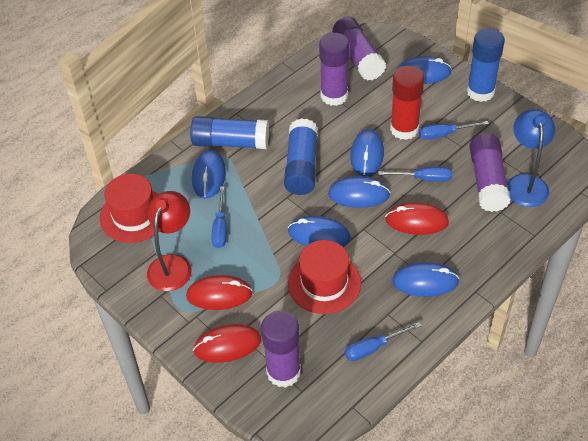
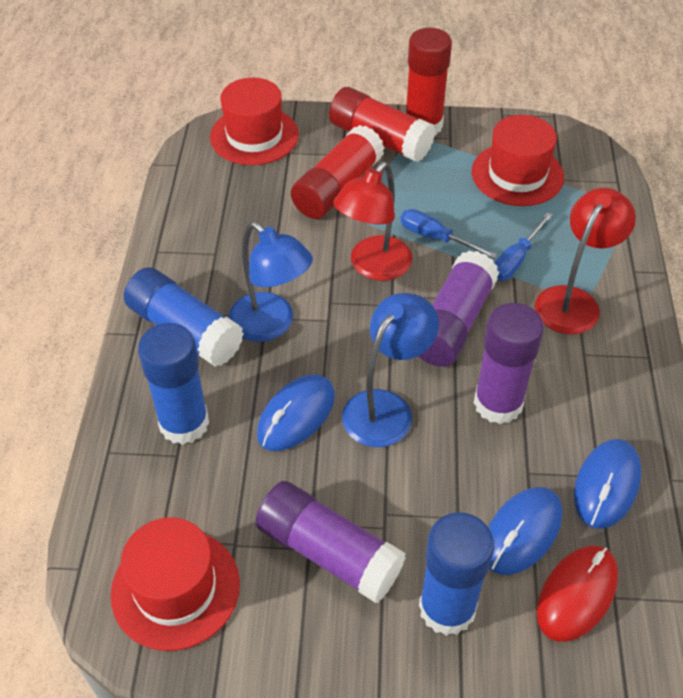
blue lamp: 1 -> 2
blue mouse: 6 -> 3
blue screwdriver: 4 -> 2
purple glue stick: 4 -> 3
red glue stick: 1 -> 3
red hat: 2 -> 3
red lamp: 1 -> 2
red mouse: 3 -> 1

